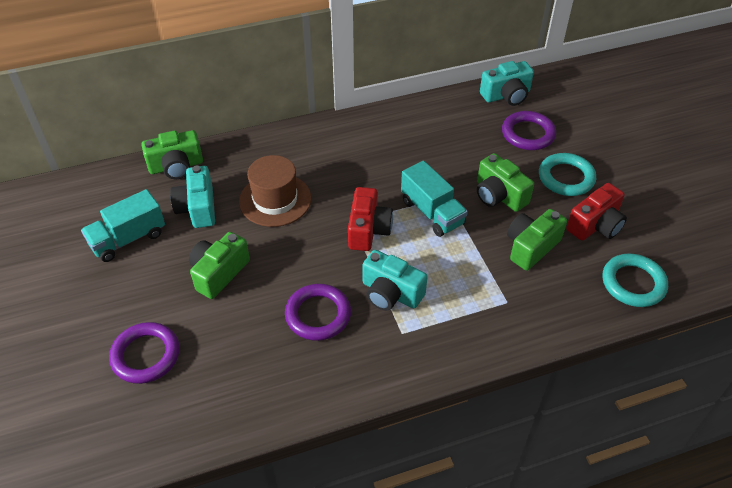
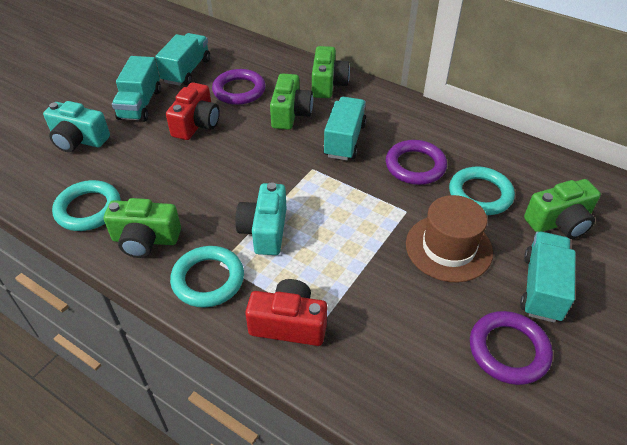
turquoise camera: 3 -> 2
turquoise ring: 2 -> 3
turquoise truck: 2 -> 4

